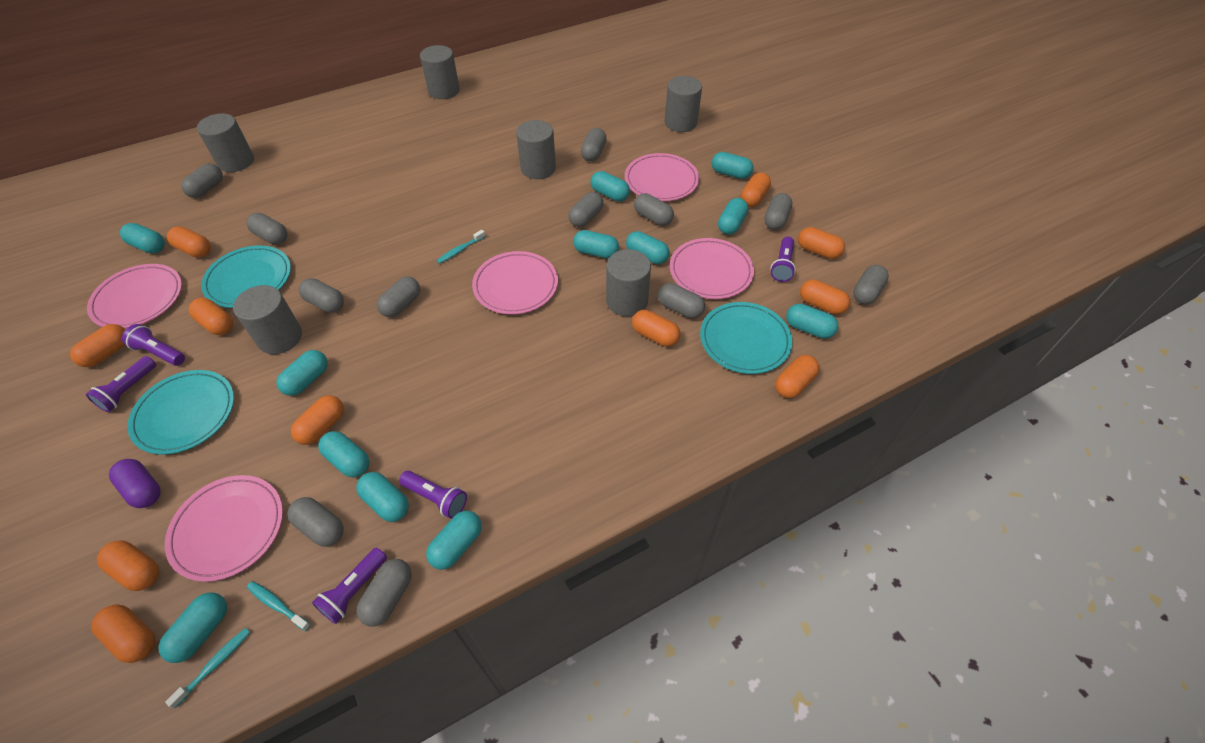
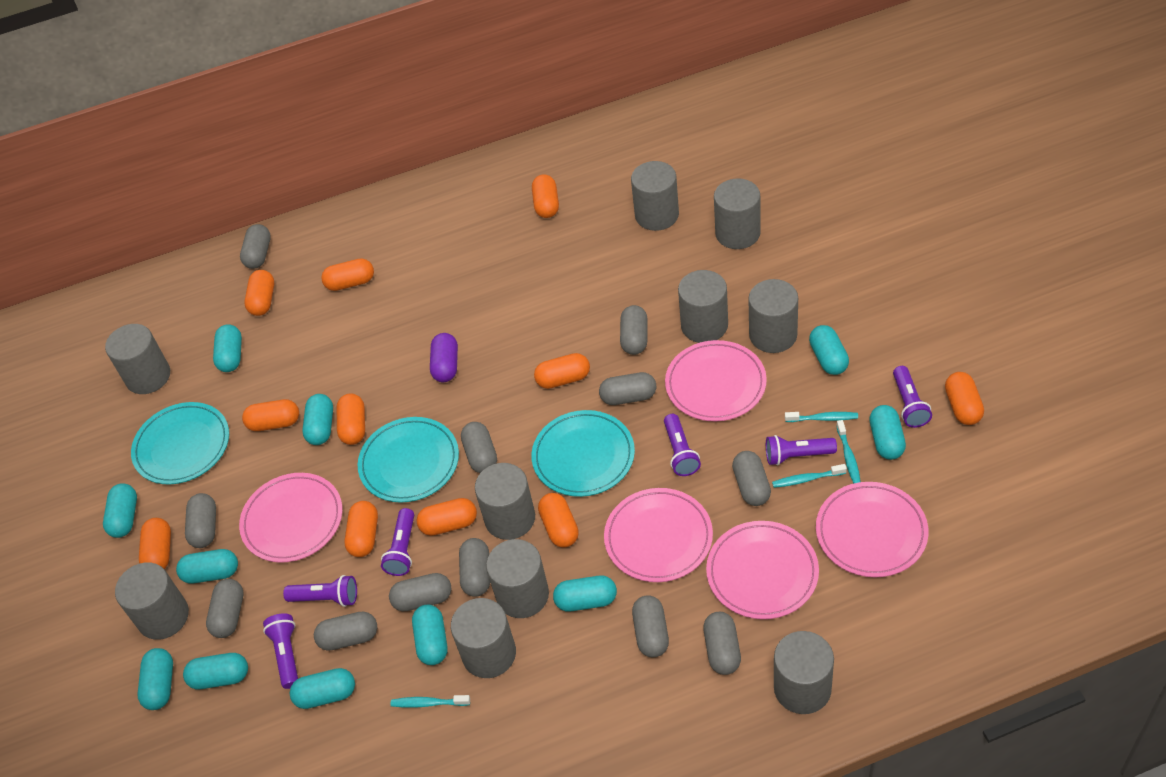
grey cylinder: 6 -> 10
purple flashlight: 5 -> 6
turquoise capsule: 12 -> 11
turquoise toothbrush: 3 -> 4

